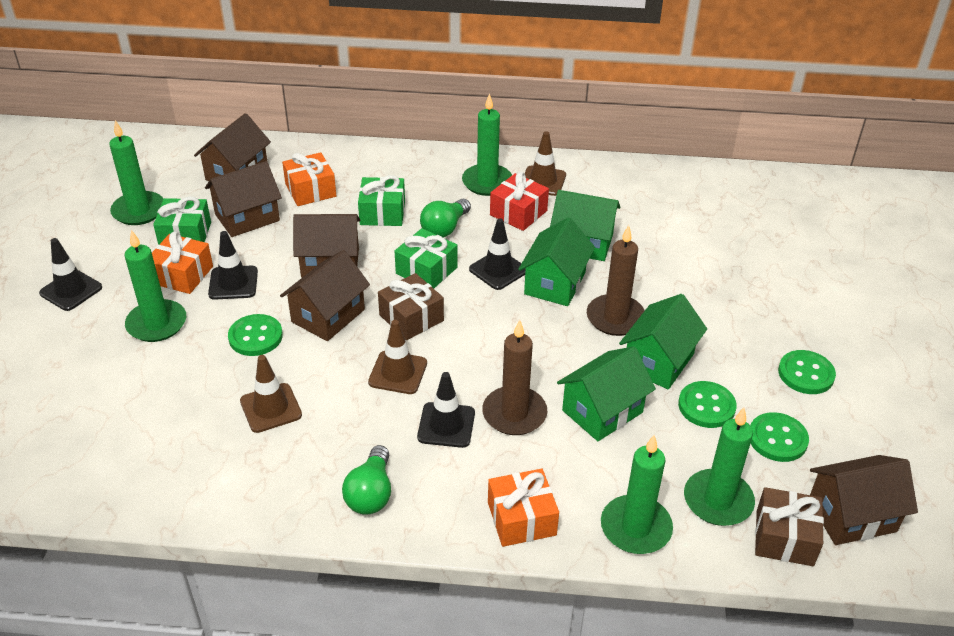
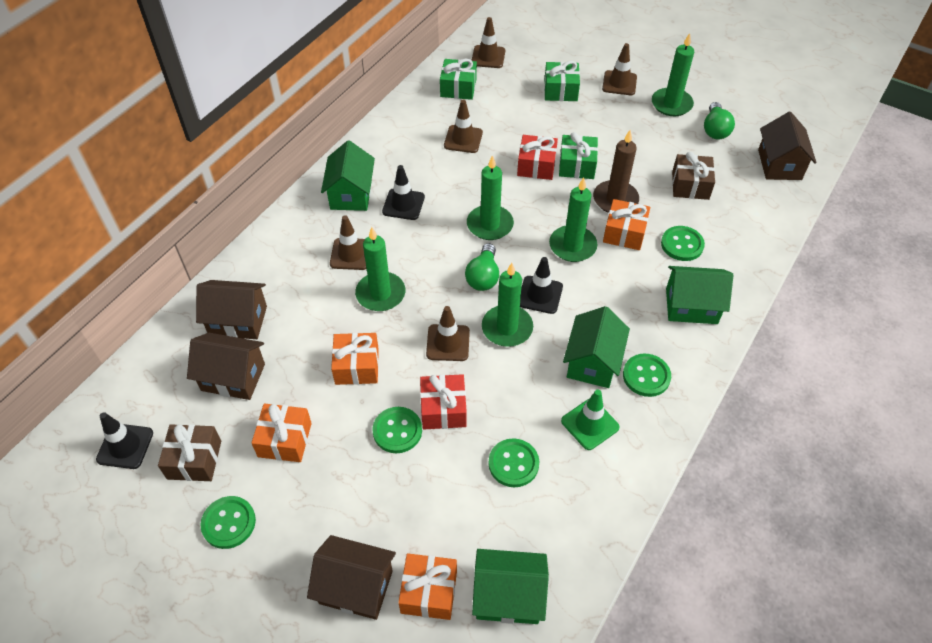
black traffic cone: 4 -> 3
brown candle: 2 -> 1
brown house: 5 -> 4
brown traffic cone: 3 -> 5
green button: 4 -> 5
green traffic cone: 0 -> 1
orange gift: 3 -> 4
red gift: 1 -> 2

